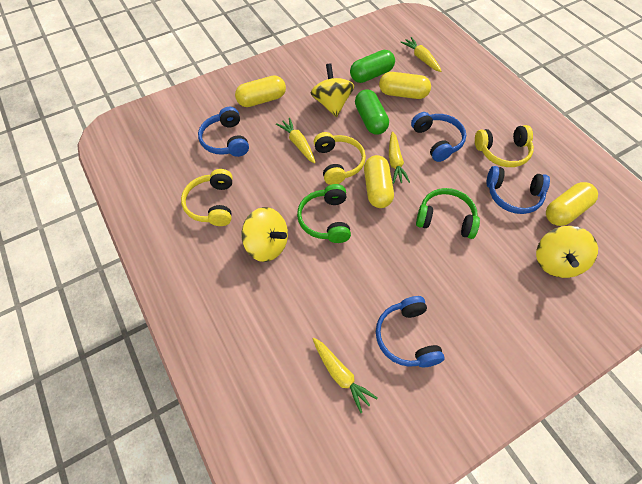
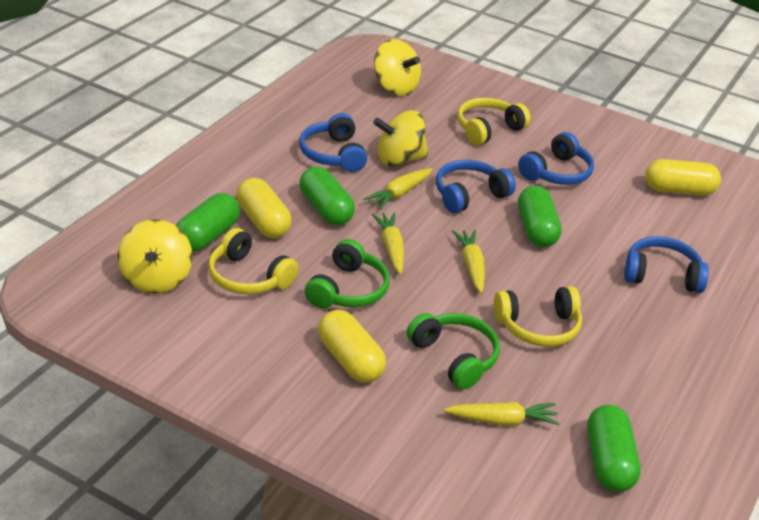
green capsule: 2 -> 4
yellow capsule: 4 -> 3

